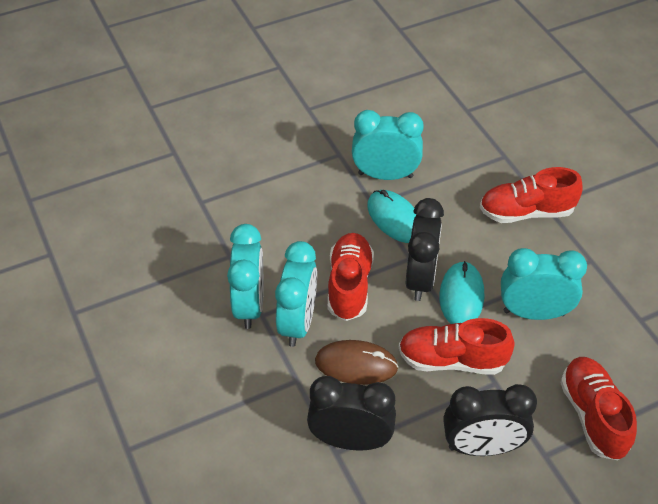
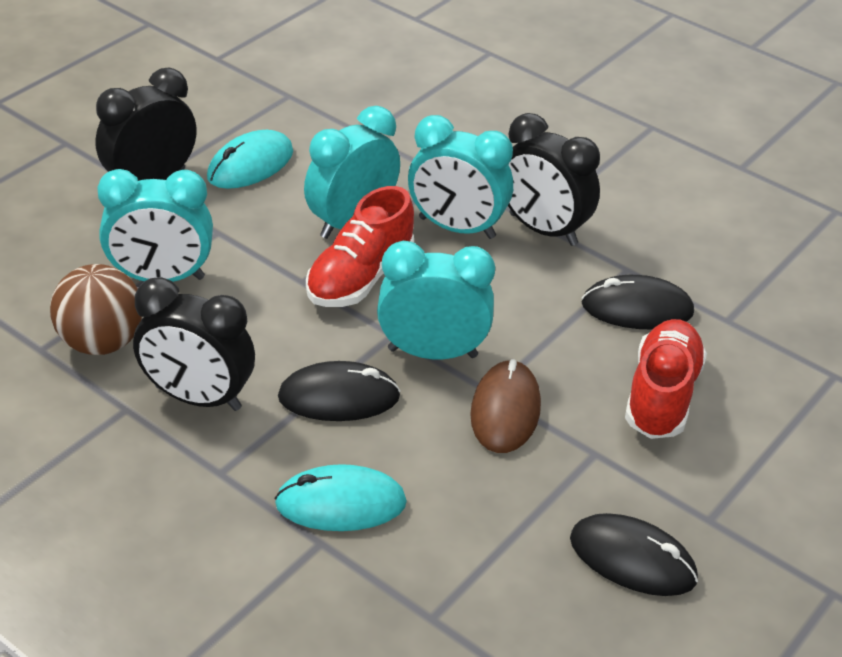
black mouse: 0 -> 3
brown ball: 0 -> 1
red shoe: 4 -> 2

